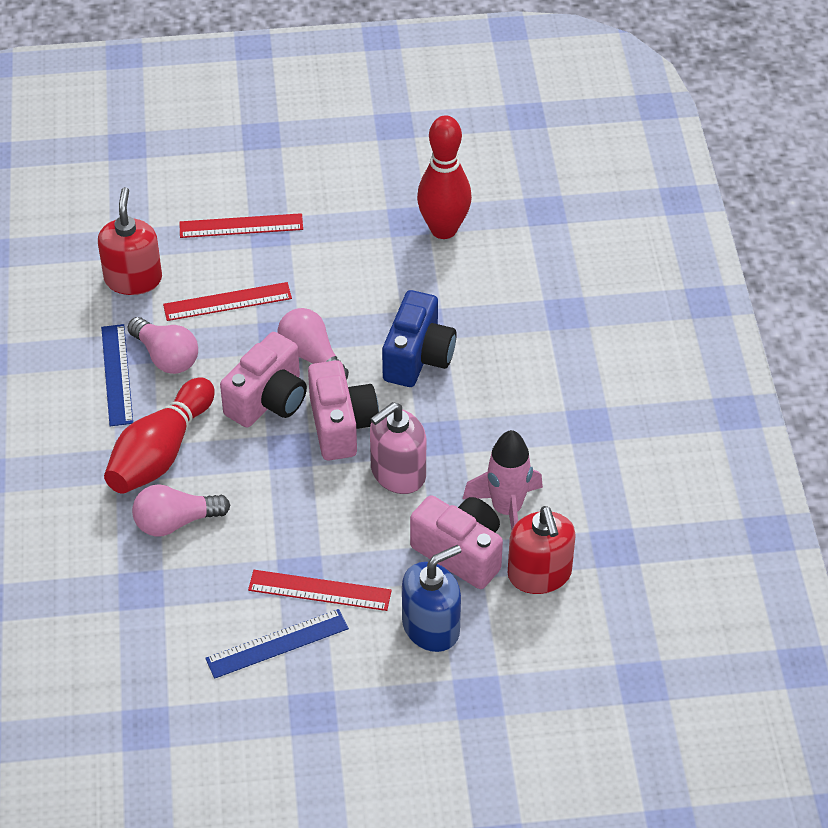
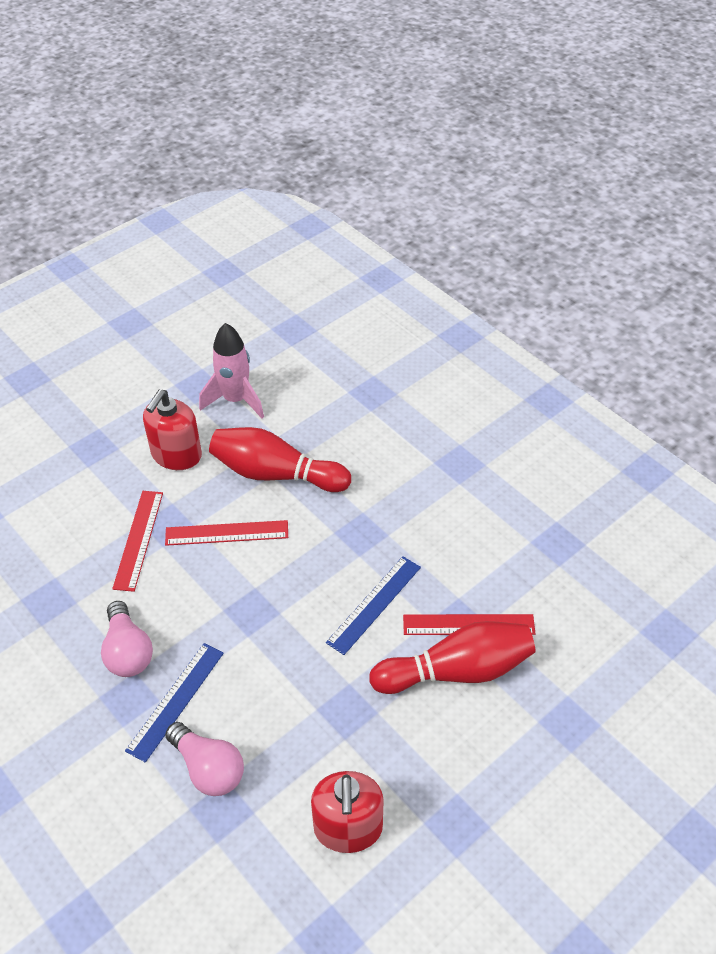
blue camera: 1 -> 0
blue soap dispenser: 1 -> 0
pink camera: 3 -> 0
pink light bulb: 3 -> 2
pink soap dispenser: 1 -> 0

